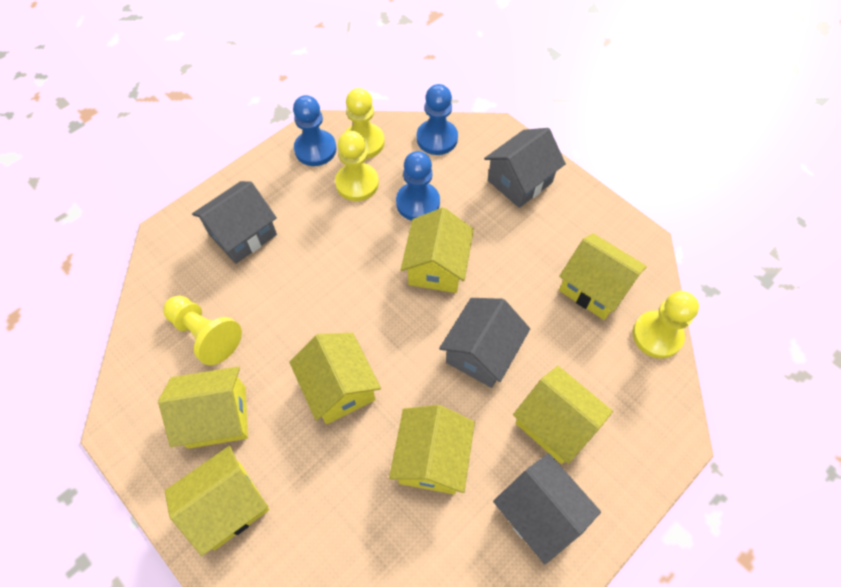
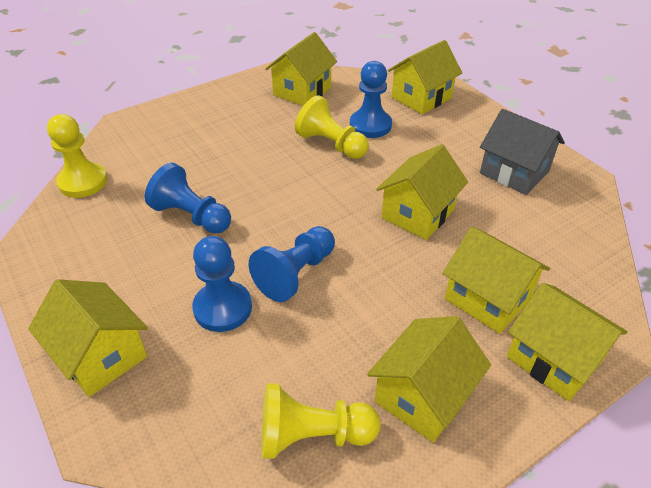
blue pawn: 3 -> 4
grey house: 4 -> 1
yellow pawn: 4 -> 3

